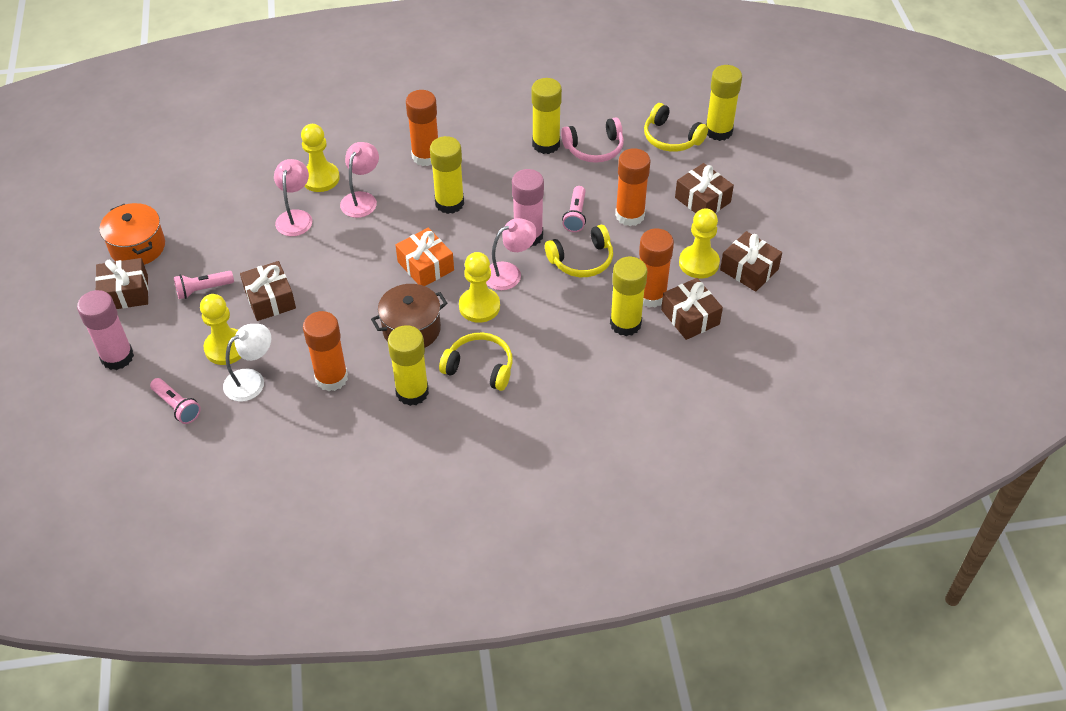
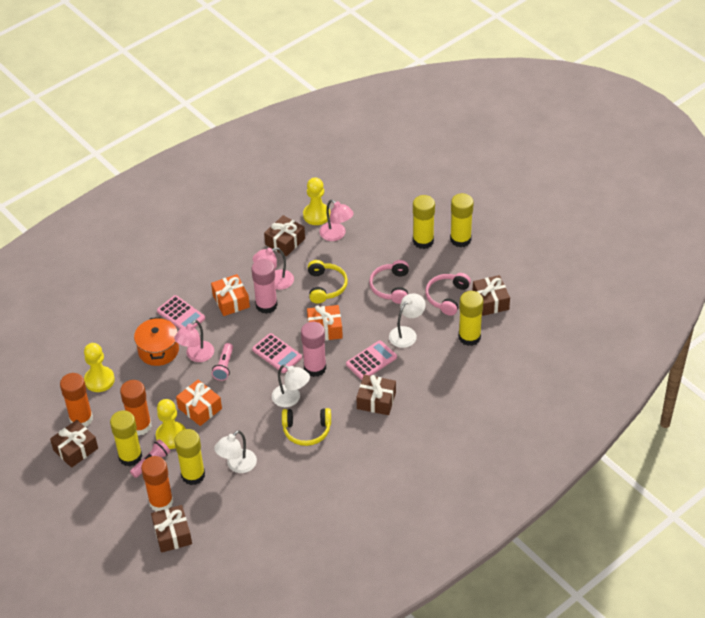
brown pot: 1 -> 0
orange gift: 1 -> 3
orange glue stick: 4 -> 3
pink calculator: 0 -> 3
pink flashlight: 3 -> 2
pink headphones: 1 -> 2
white lamp: 1 -> 3
yellow headphones: 3 -> 2
yellow pawn: 4 -> 3

